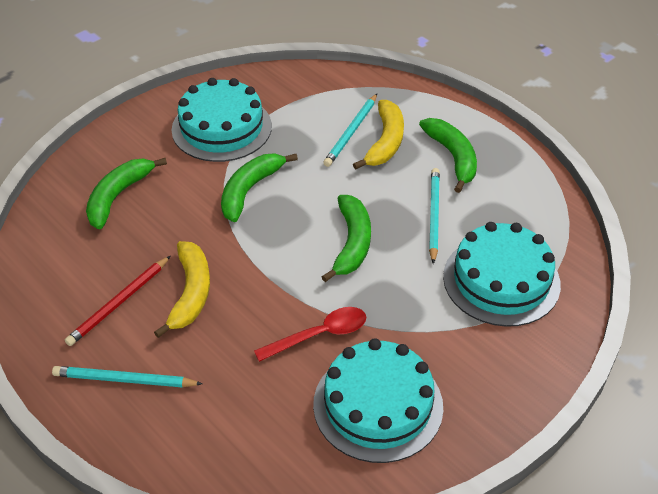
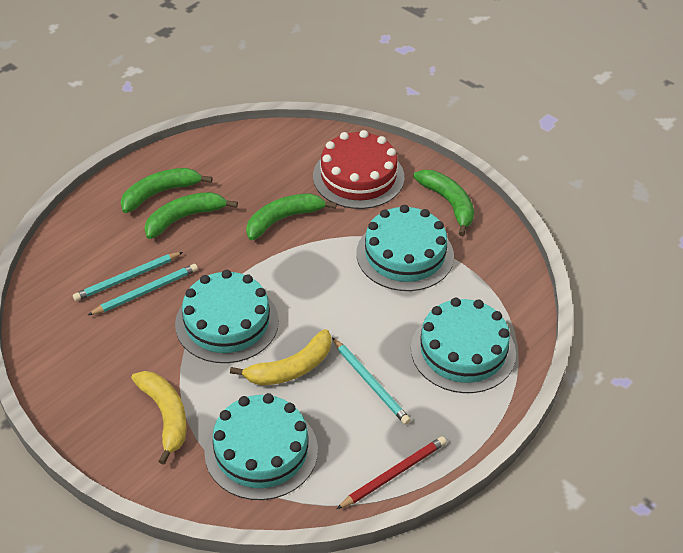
red cake: 0 -> 1
red spoon: 1 -> 0
turquoise cake: 3 -> 4

